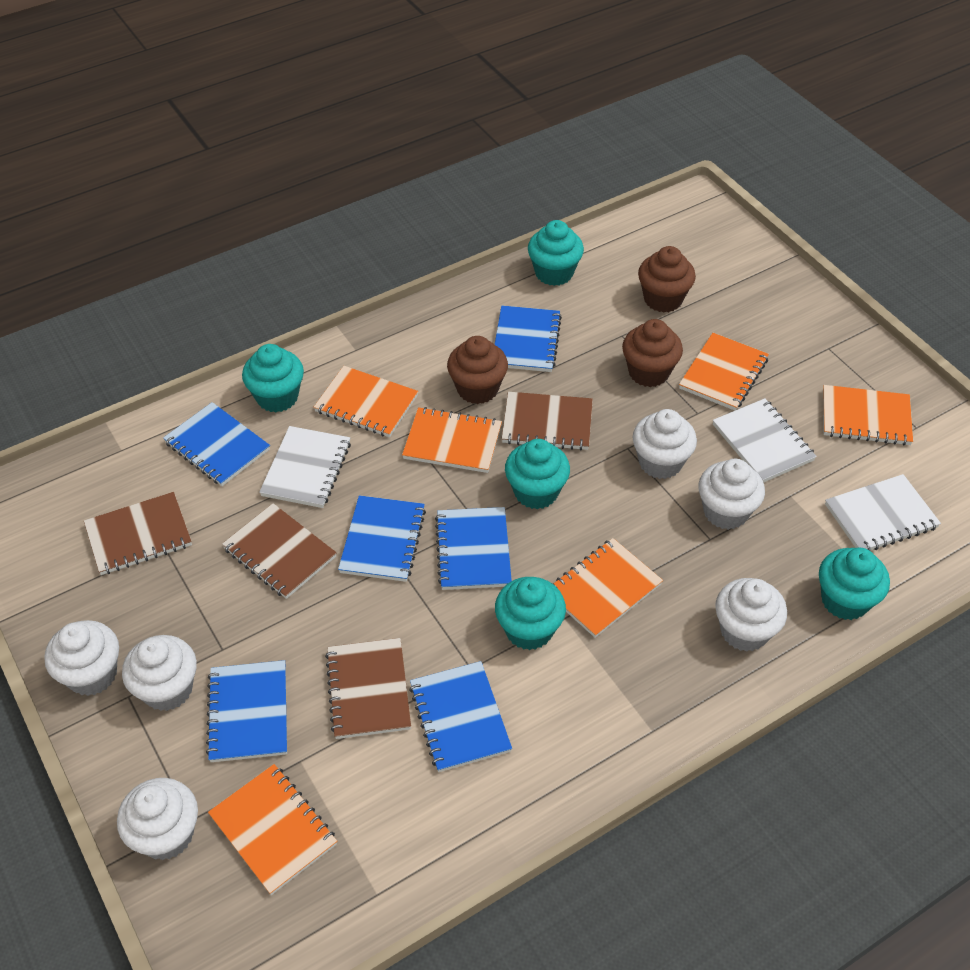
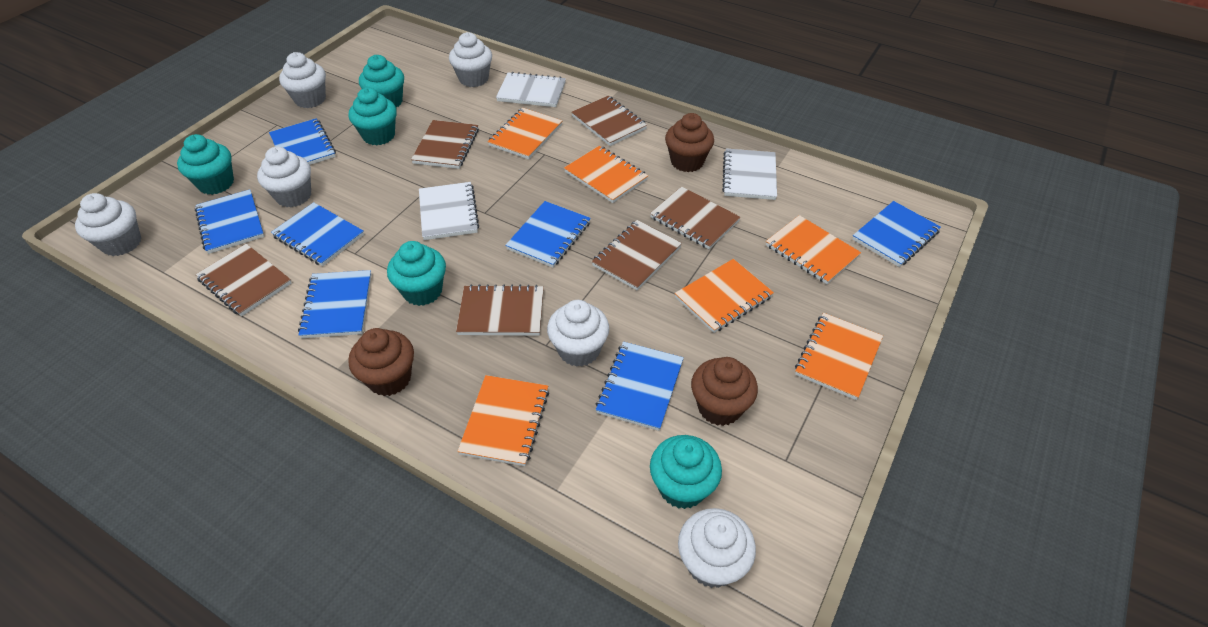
blue notebook: 6 -> 7
brown notebook: 4 -> 6

